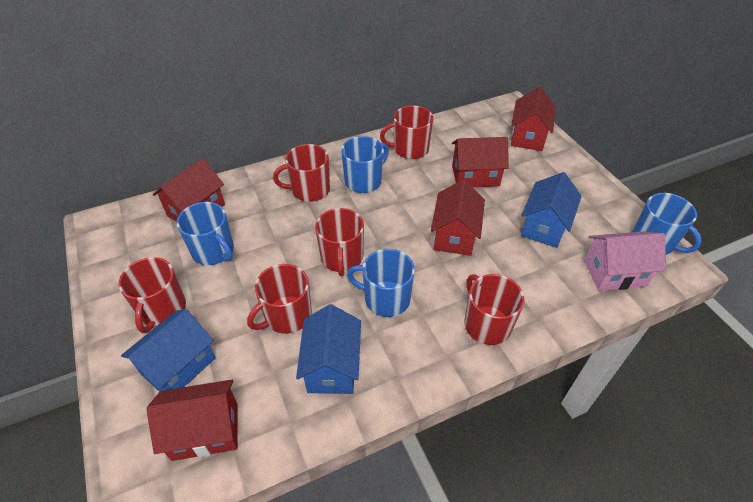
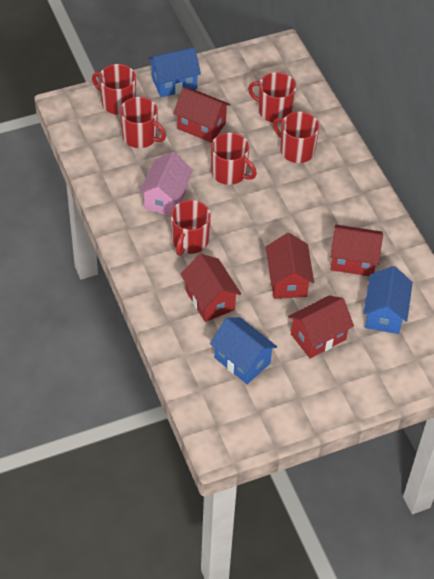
blue mug: 4 -> 0

